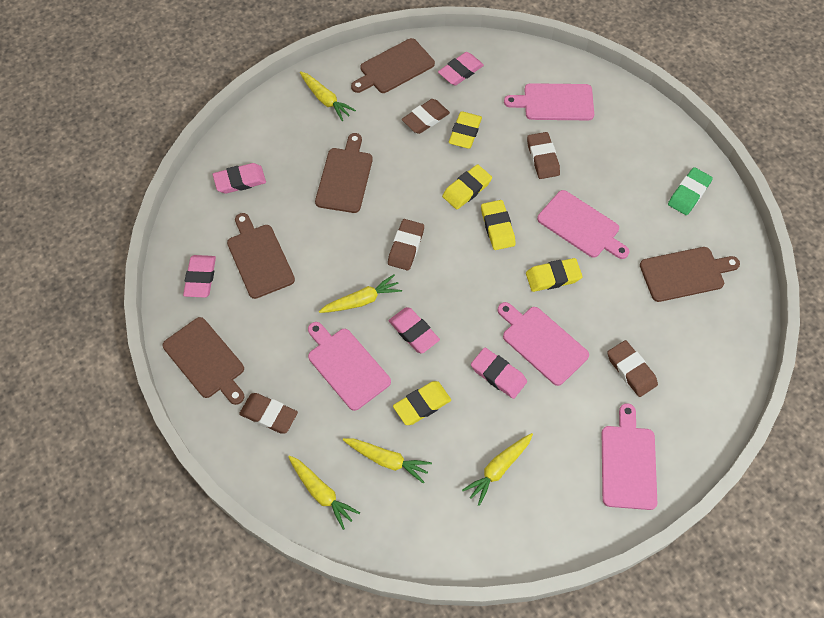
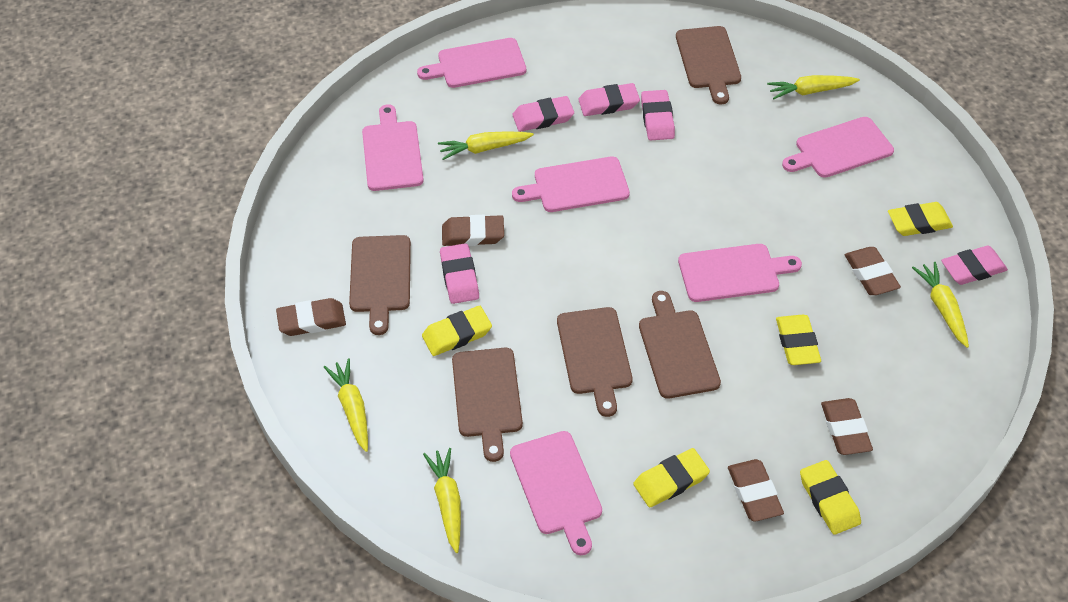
green eraser: 1 -> 0
pink cutting board: 5 -> 6

